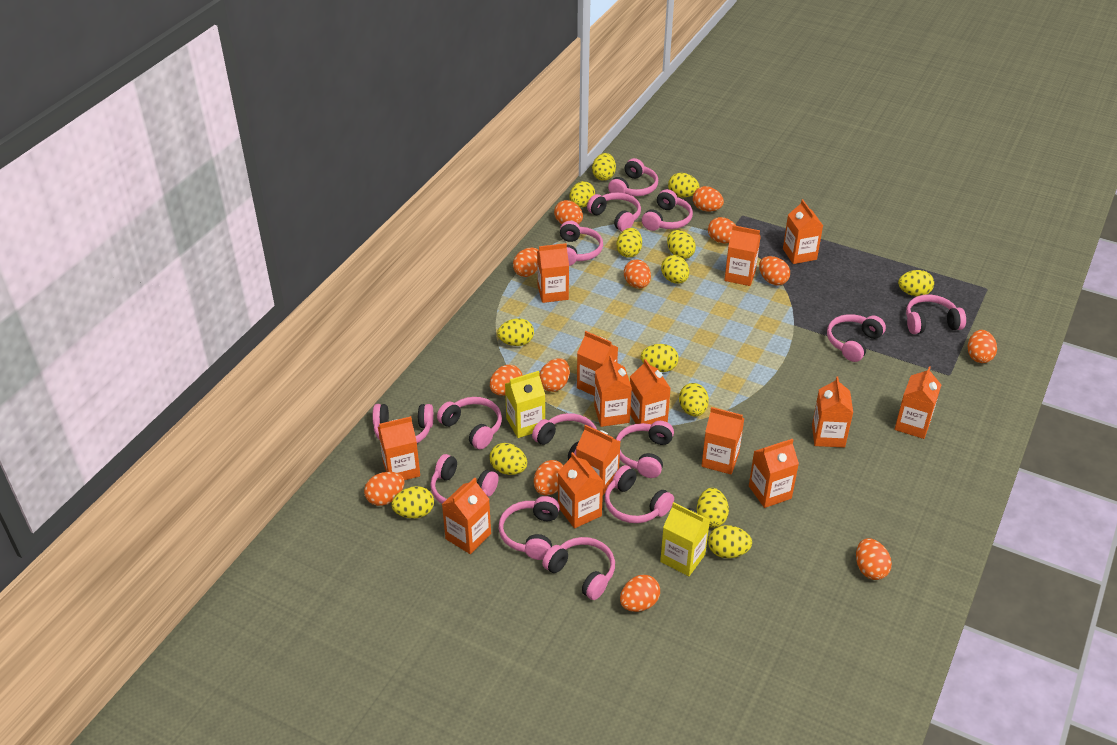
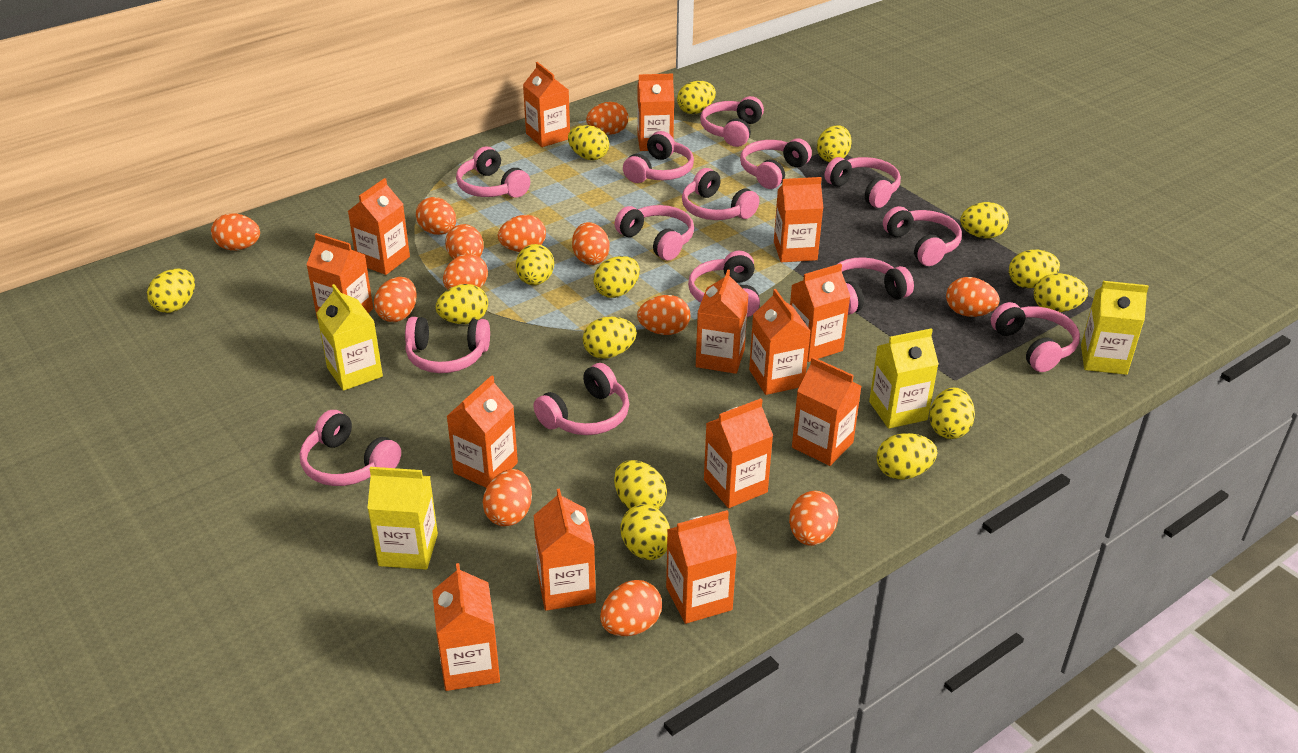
yellow carton: 2 -> 4
yellow egg: 14 -> 15

